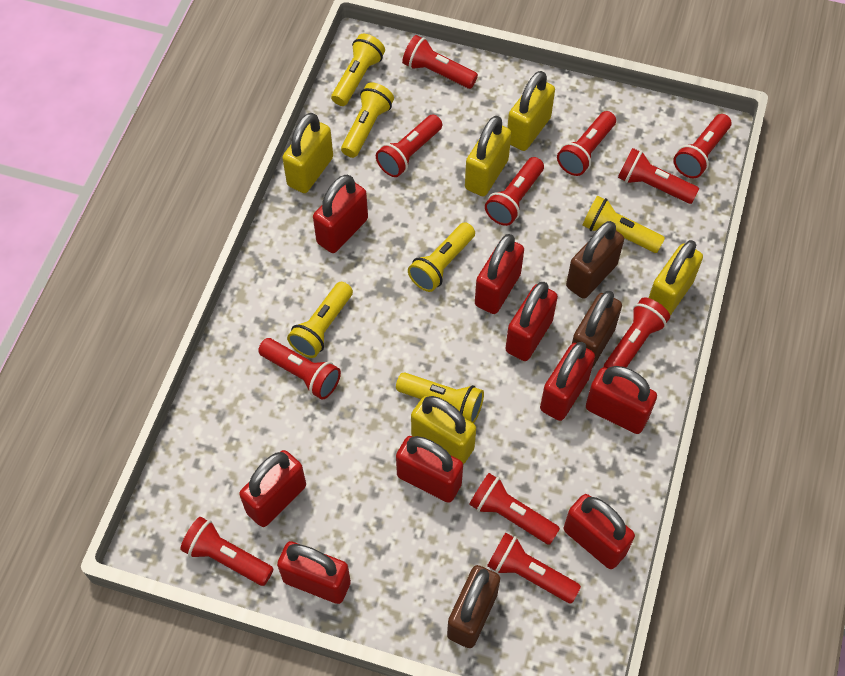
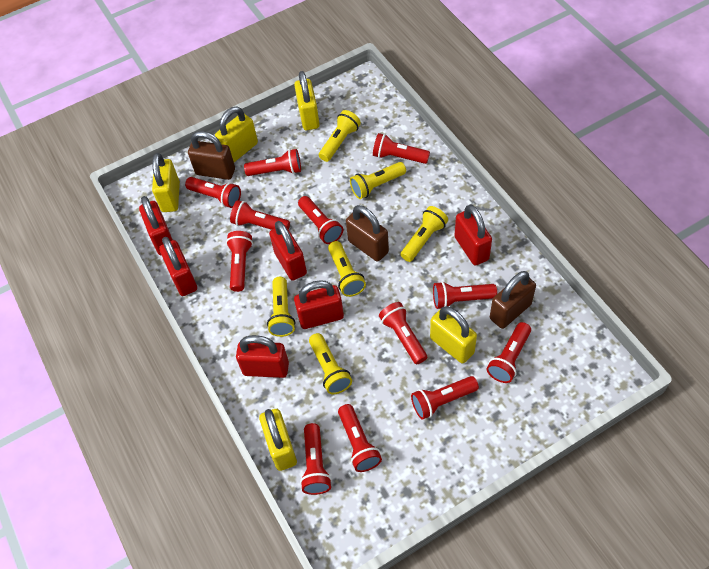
red flashlight: 11 -> 12
red padlock: 9 -> 6

